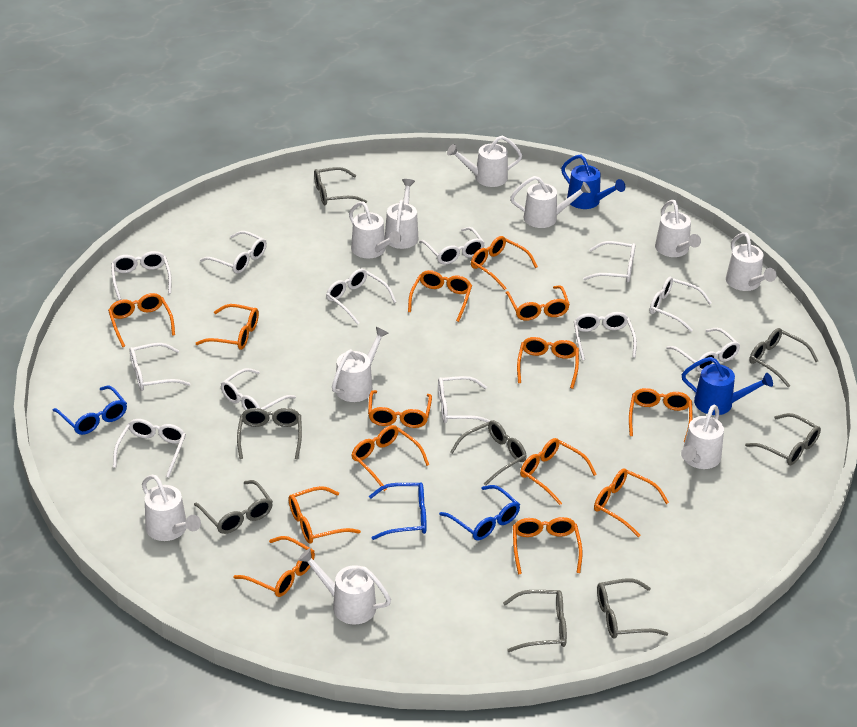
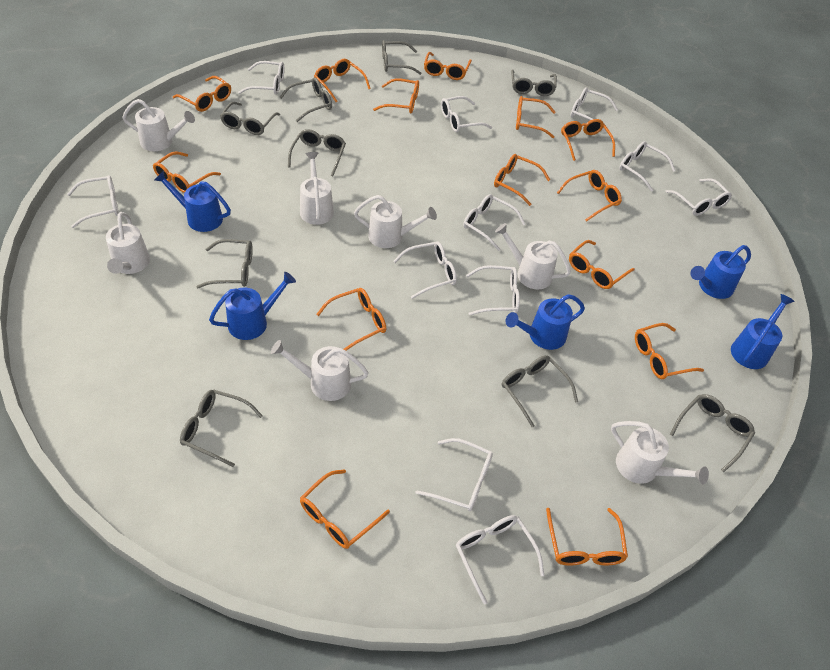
blue glasses: 3 -> 0
blue watering can: 2 -> 5
grey glasses: 8 -> 9
white glasses: 12 -> 11
white watering can: 10 -> 7

